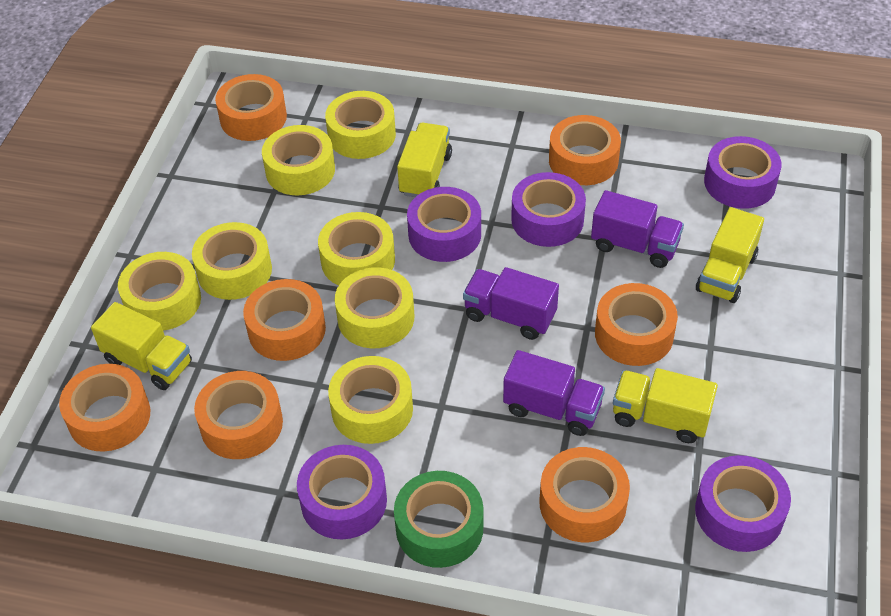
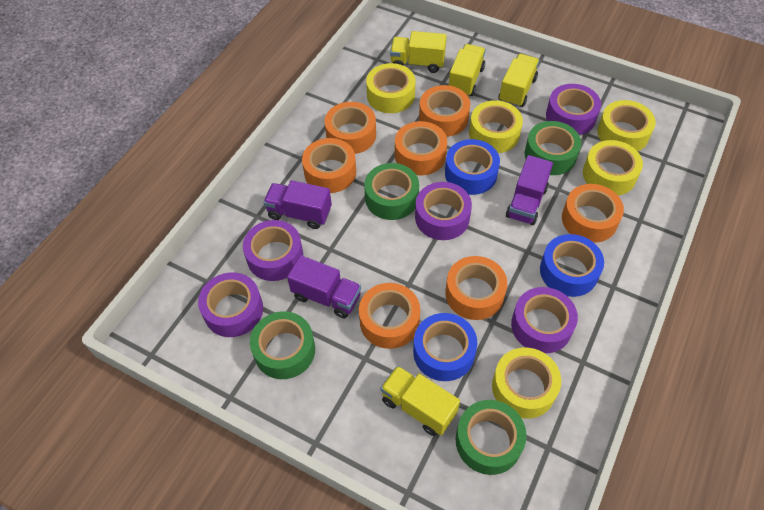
blue tape: 0 -> 3
green tape: 1 -> 4
yellow tape: 7 -> 5

